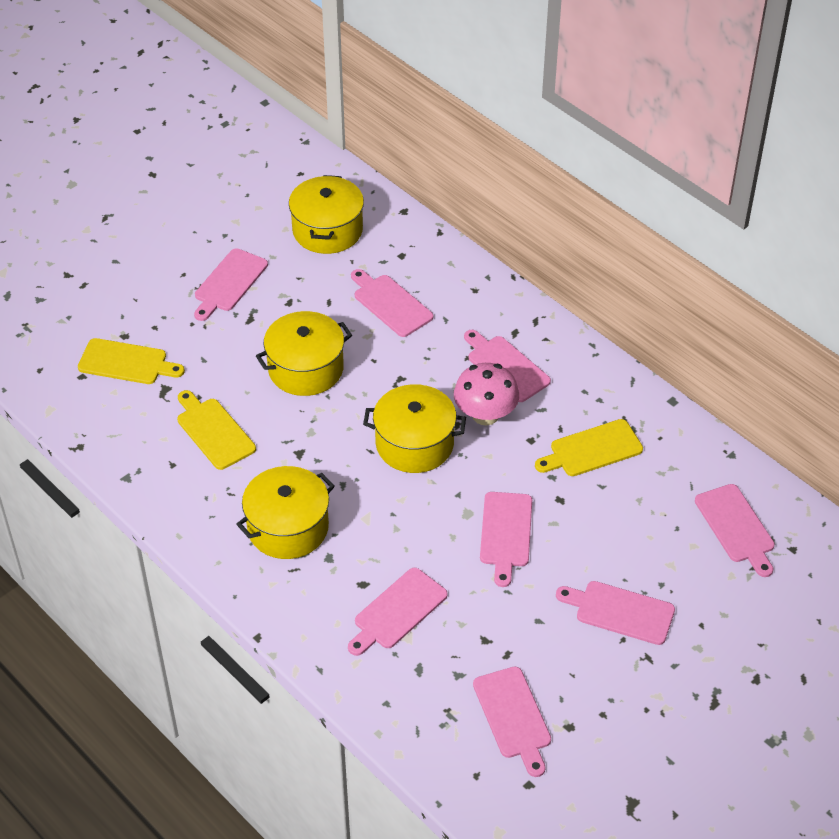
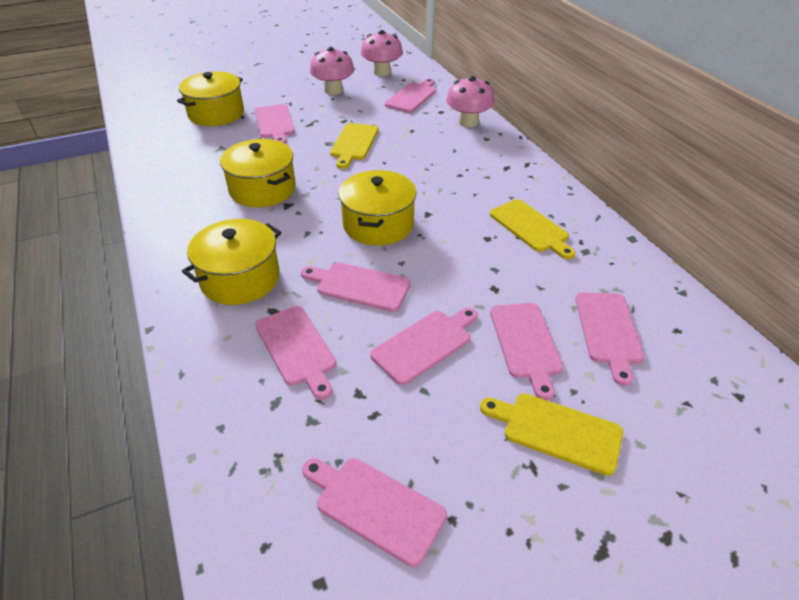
pink mushroom: 1 -> 3

